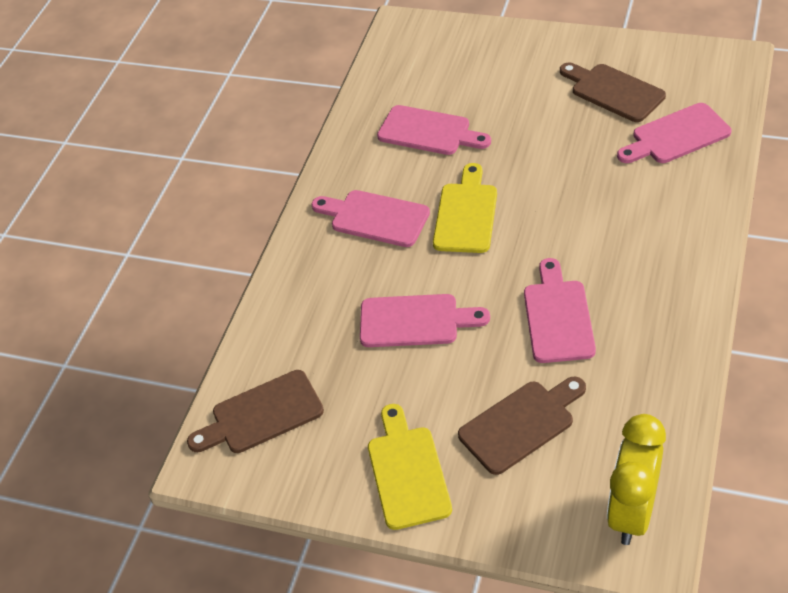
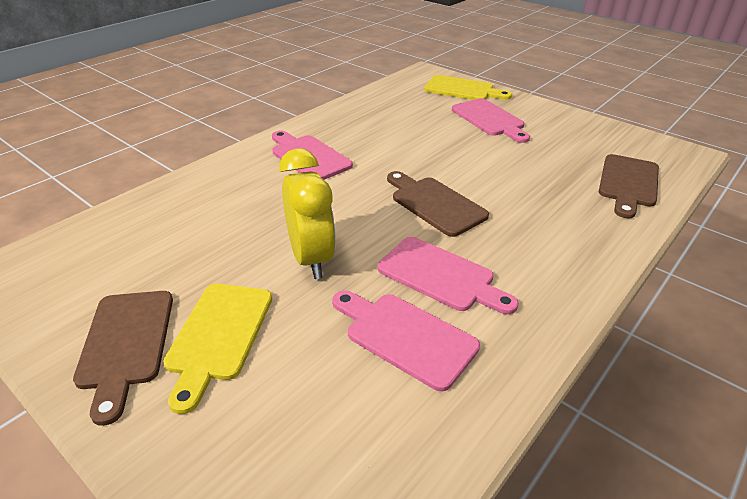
pink cutting board: 5 -> 4

